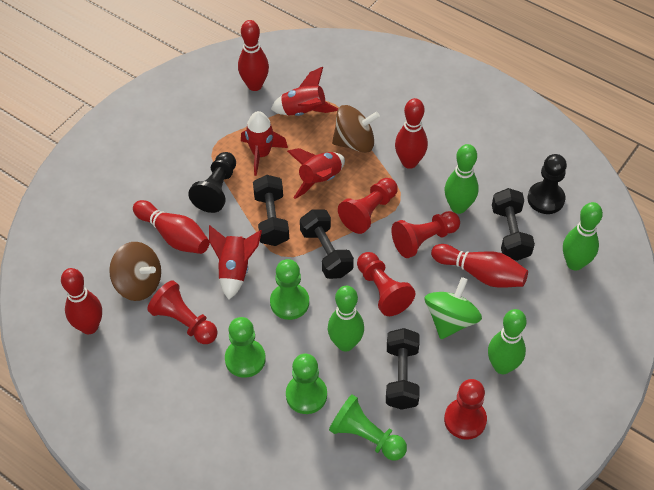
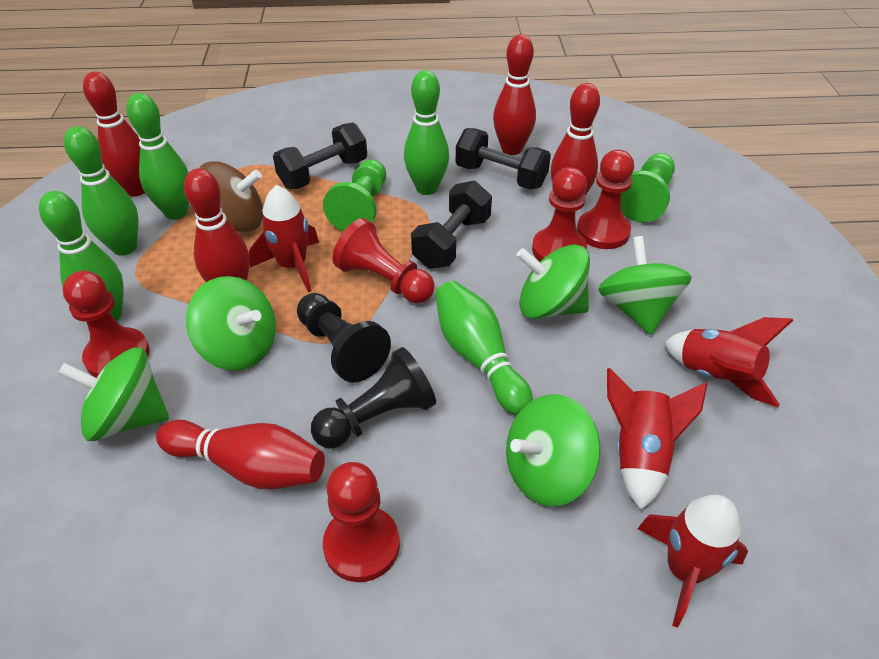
black dumbbell: 4 -> 3
brown spinning top: 2 -> 1
green bowling pin: 4 -> 5
green pawn: 4 -> 2
green spinning top: 1 -> 5

